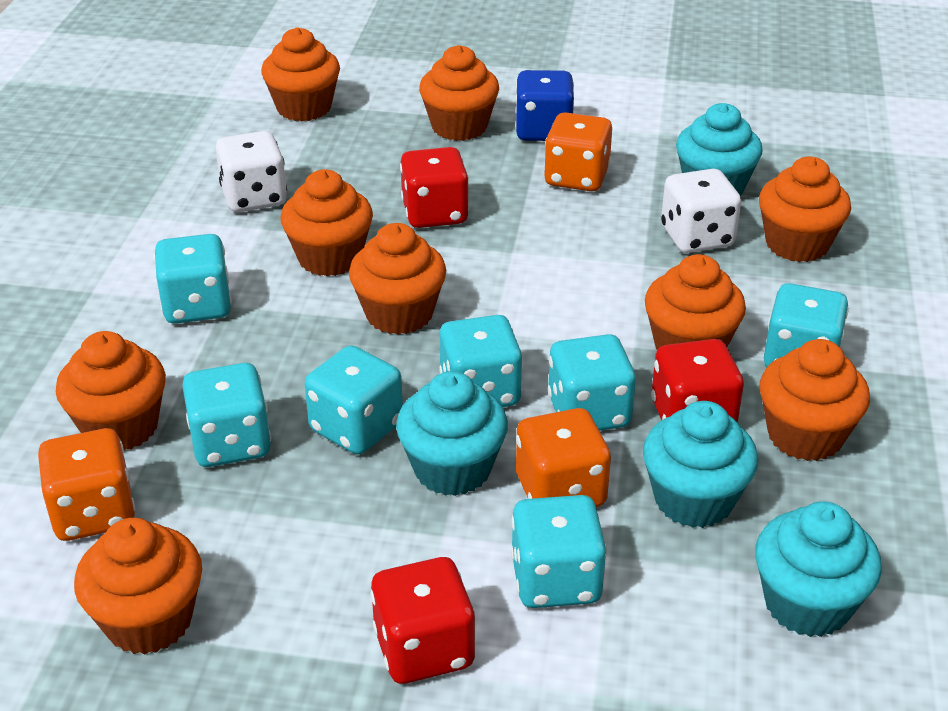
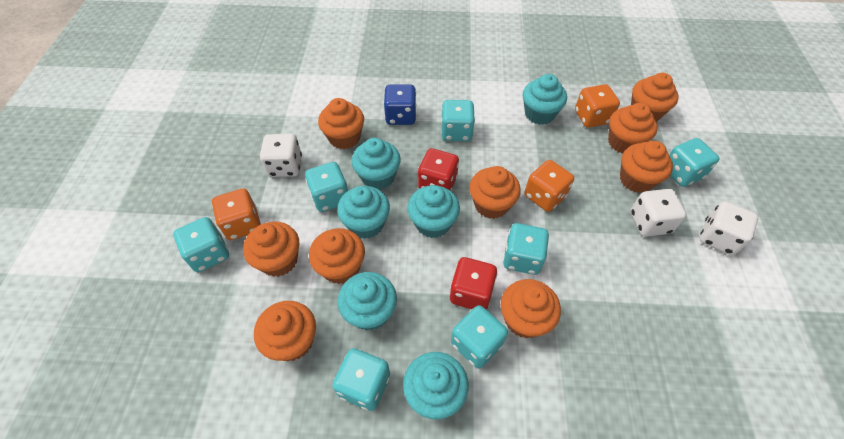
red dice: 3 -> 2
turquoise cupcake: 4 -> 6
white dice: 2 -> 3

